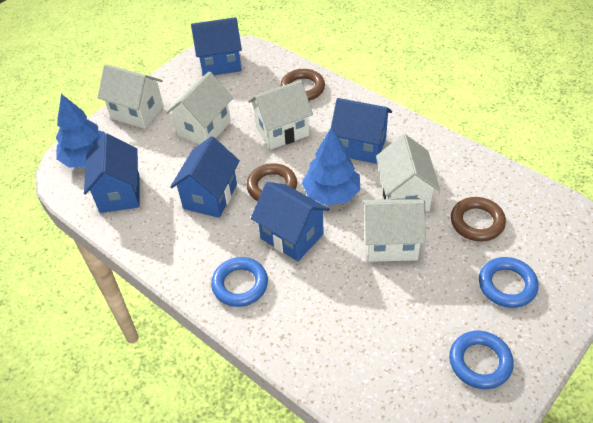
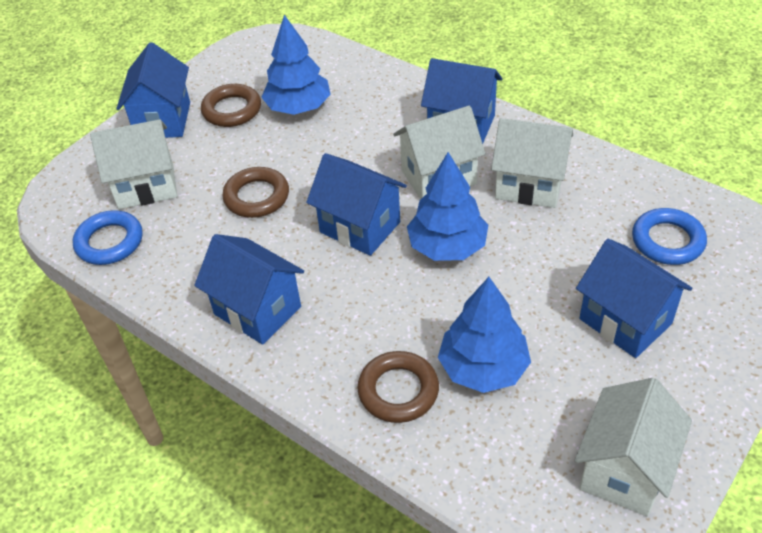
blue ring: 3 -> 2
blue tree: 2 -> 3
white house: 5 -> 4

